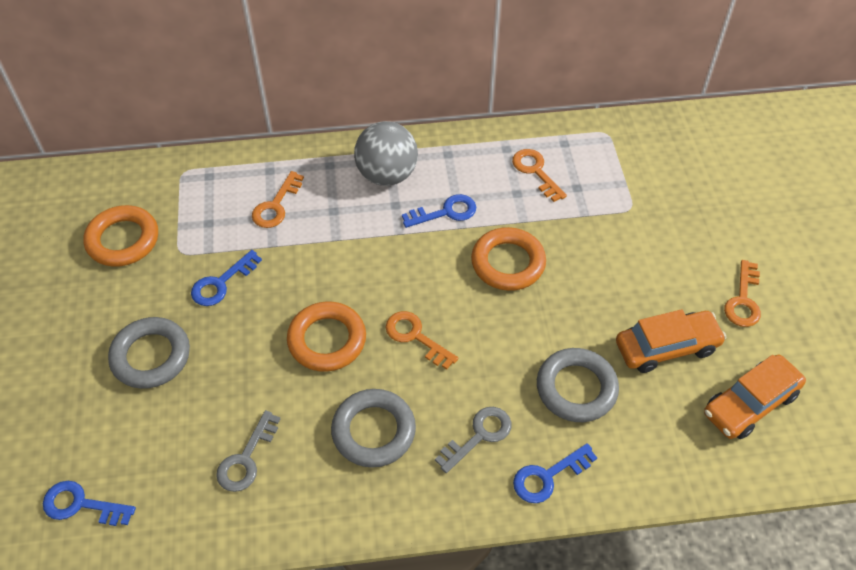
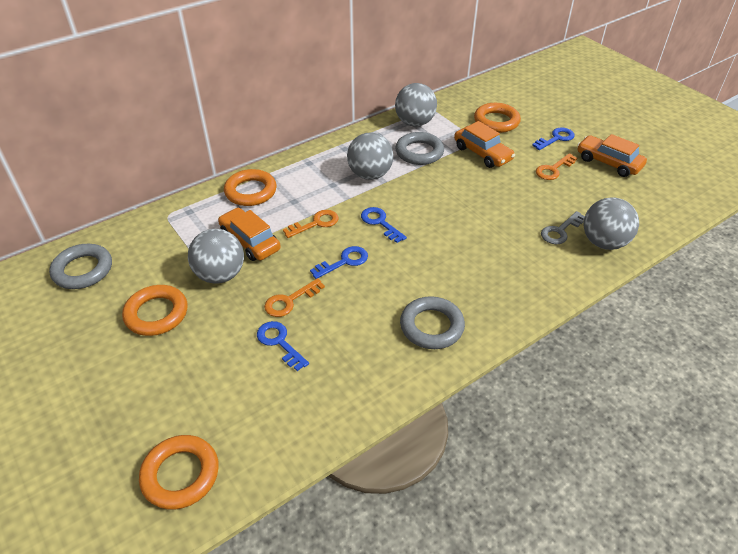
grey ball: 1 -> 4
grey key: 2 -> 1
orange car: 2 -> 3
orange key: 4 -> 3
orange ring: 3 -> 4

